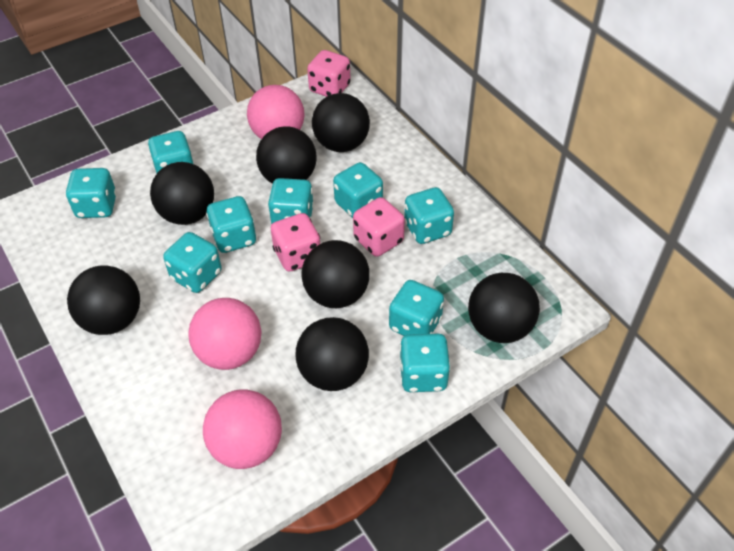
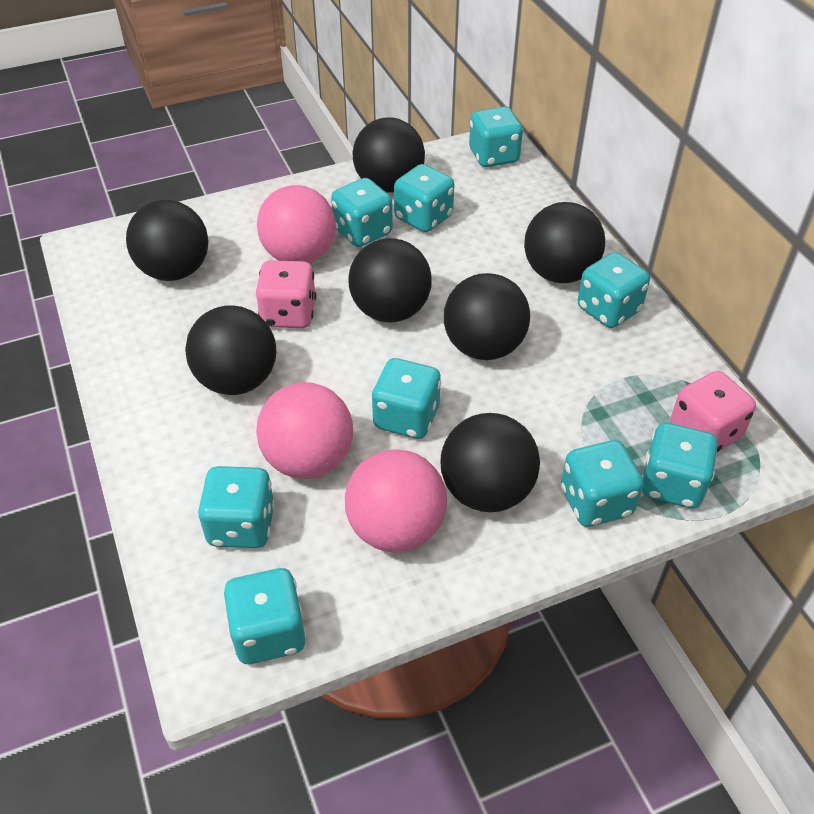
pink dice: 3 -> 2

